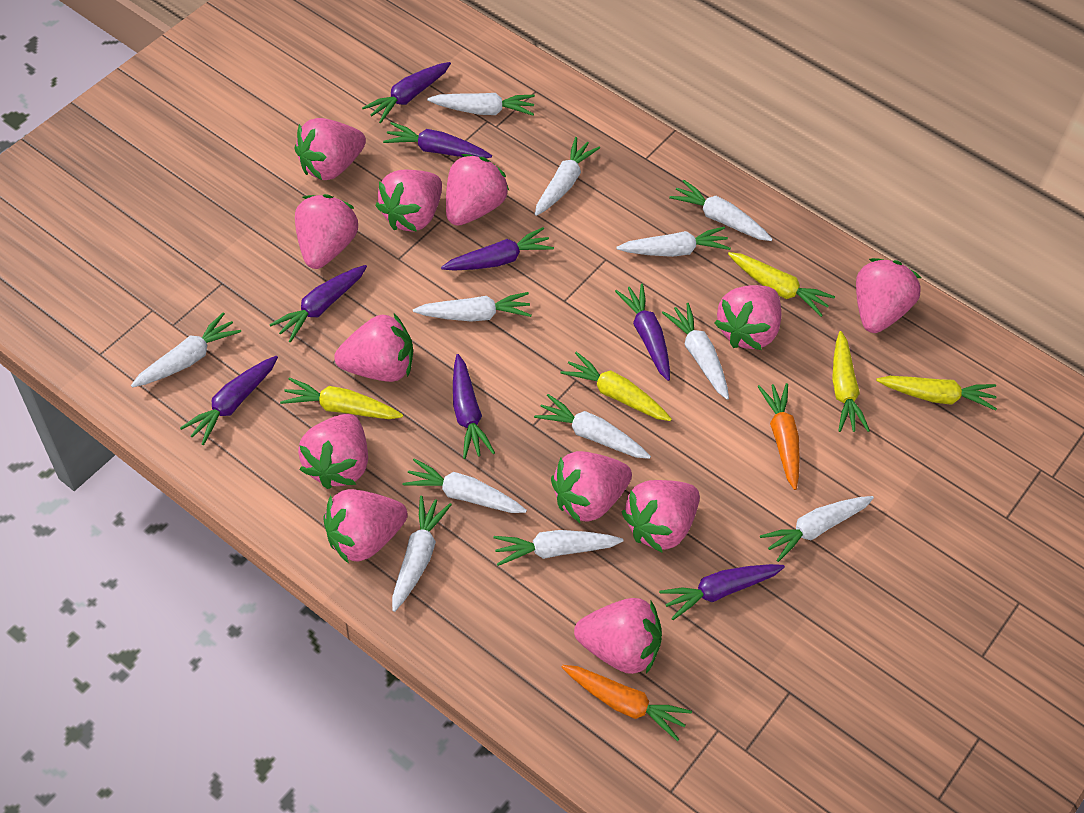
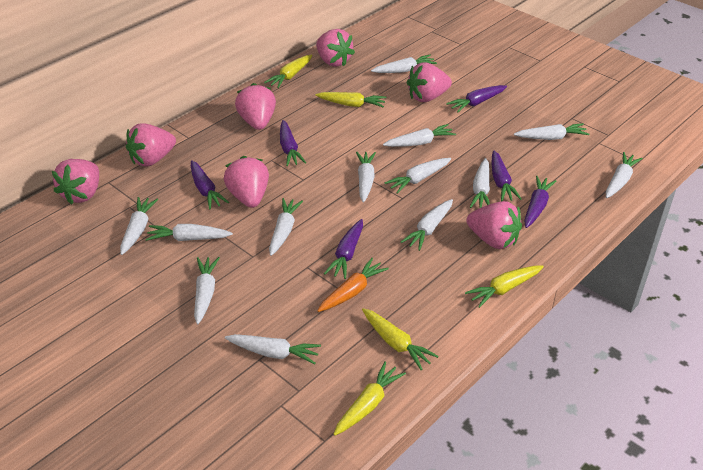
orange carrot: 2 -> 1
pink strawberry: 12 -> 7
purple carrot: 8 -> 6
white carrot: 12 -> 13

